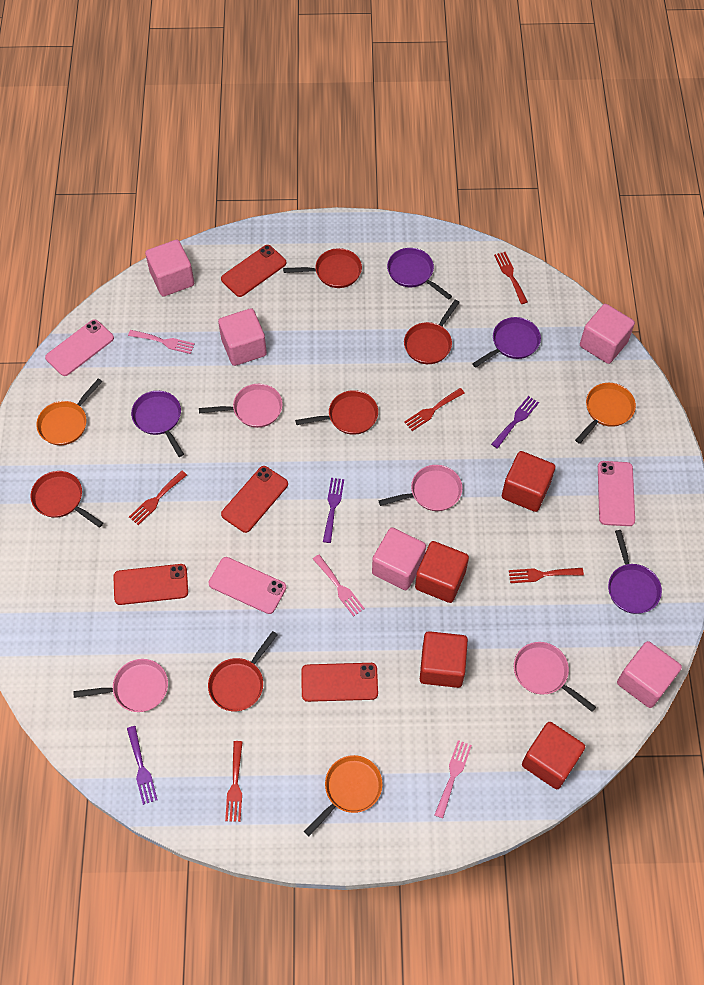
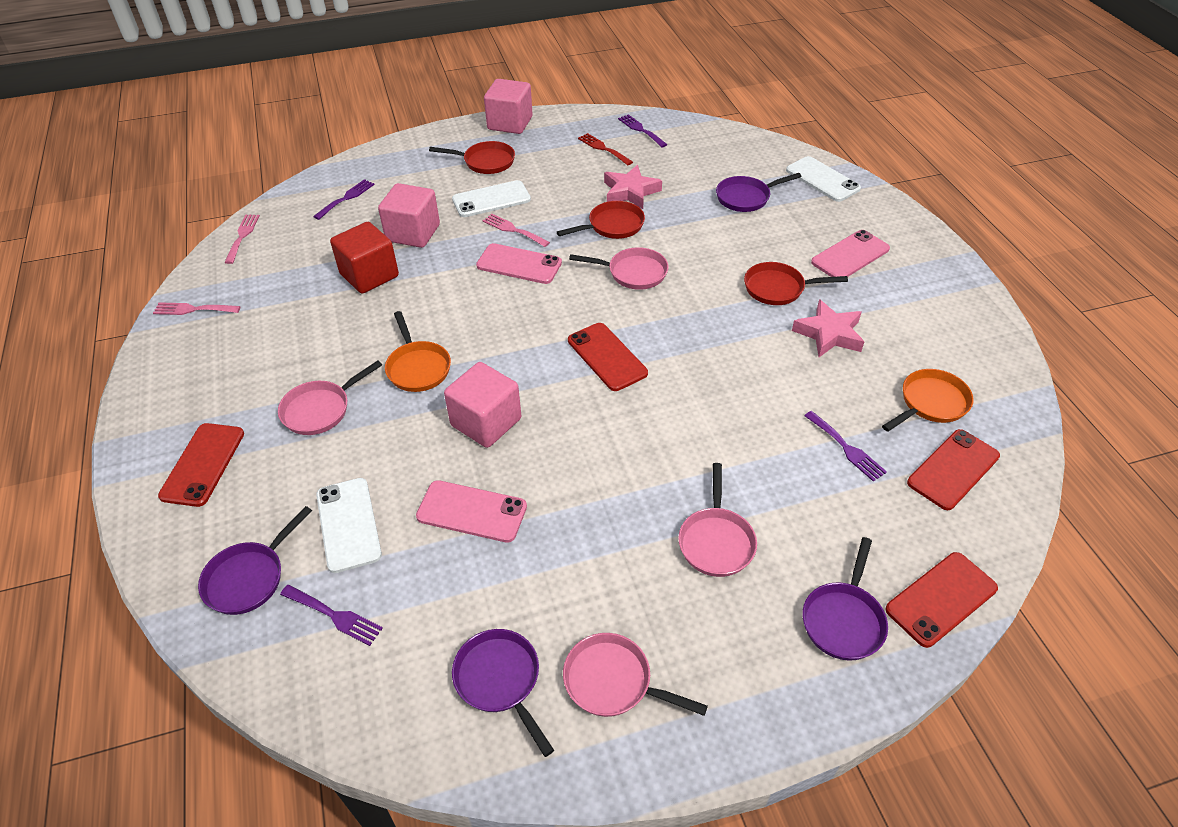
orange pan: 3 -> 2
pink cube: 5 -> 3
pink star: 0 -> 2
purple fork: 3 -> 4
red cube: 4 -> 1
red fork: 5 -> 1
red pan: 5 -> 3
white phone: 0 -> 3

